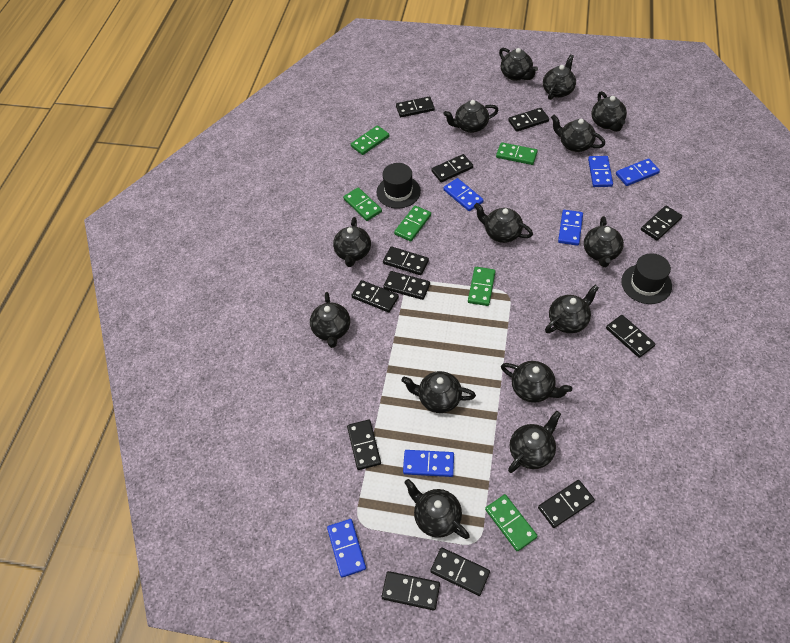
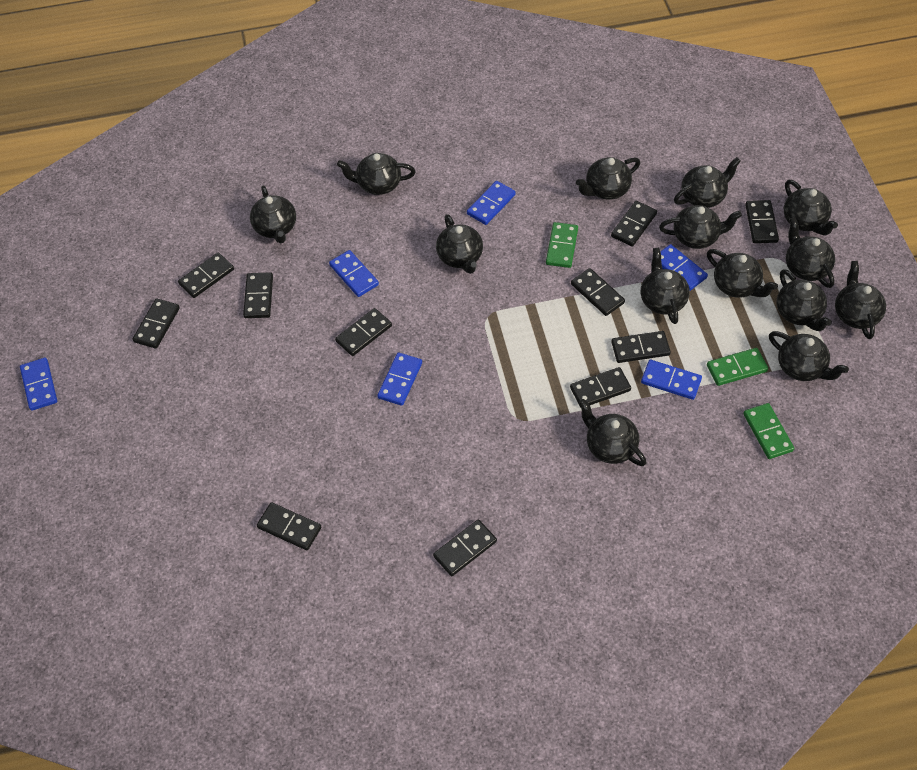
black domino: 12 -> 11
black hat: 2 -> 0
green domino: 6 -> 3

